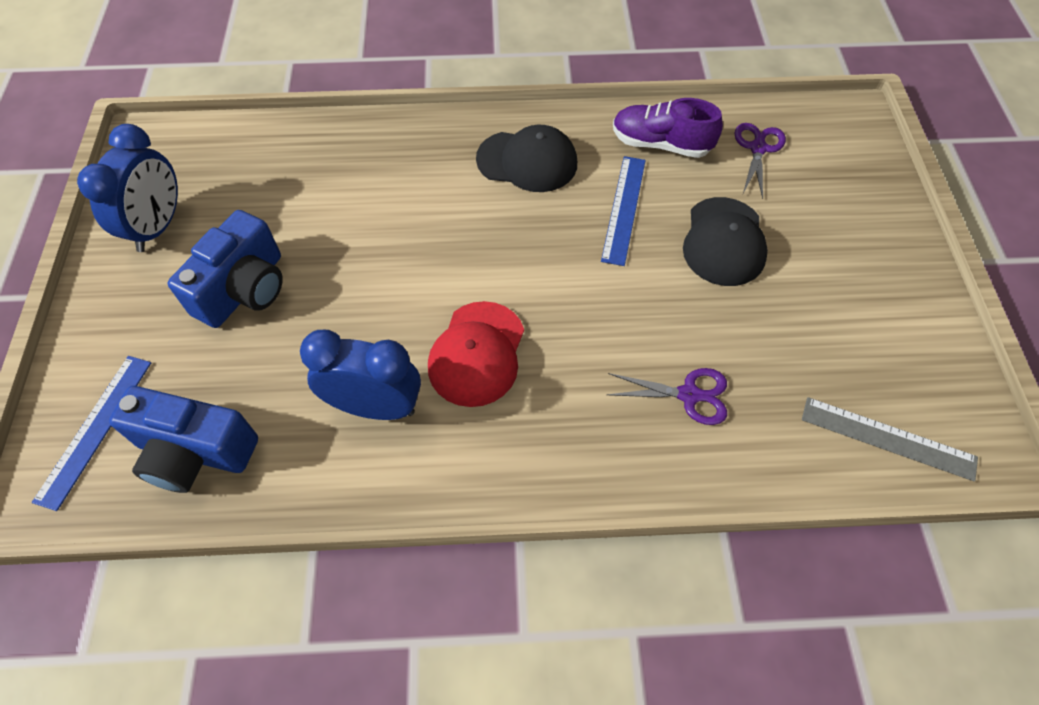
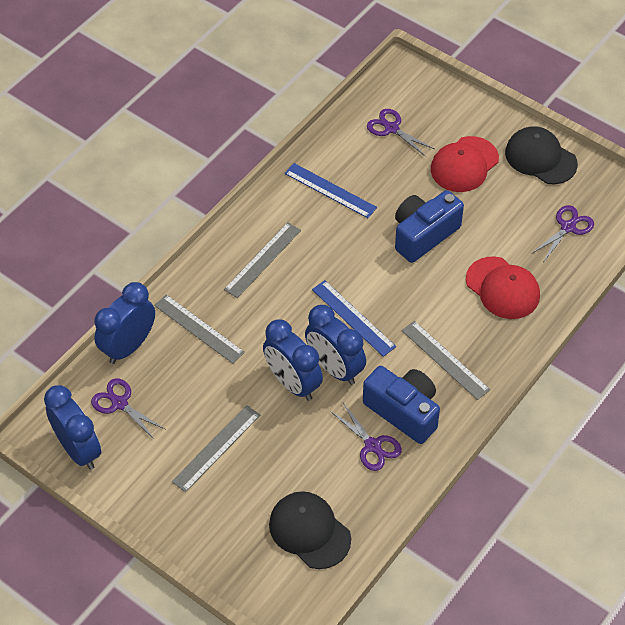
blue clock: 2 -> 4
grey ruler: 1 -> 4
purple scissors: 2 -> 4
purple shoe: 1 -> 0
red cap: 1 -> 2

